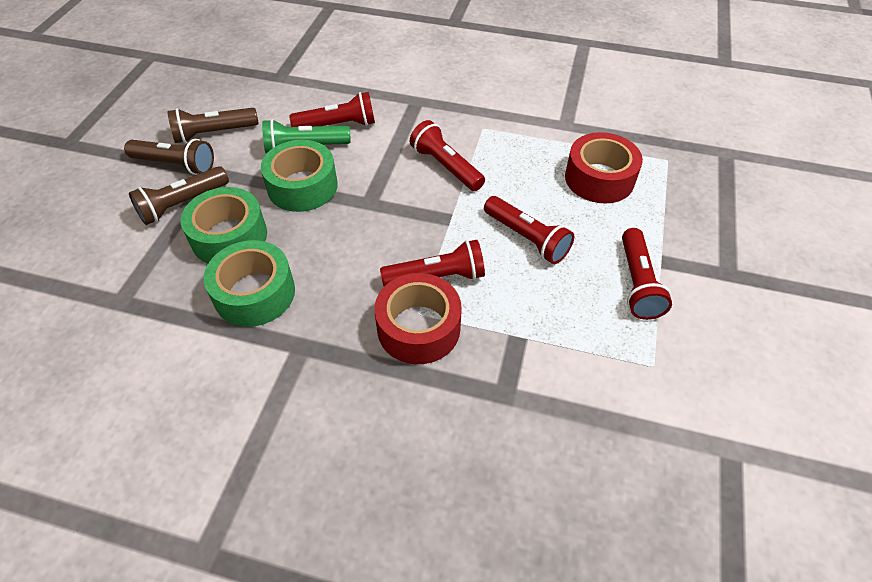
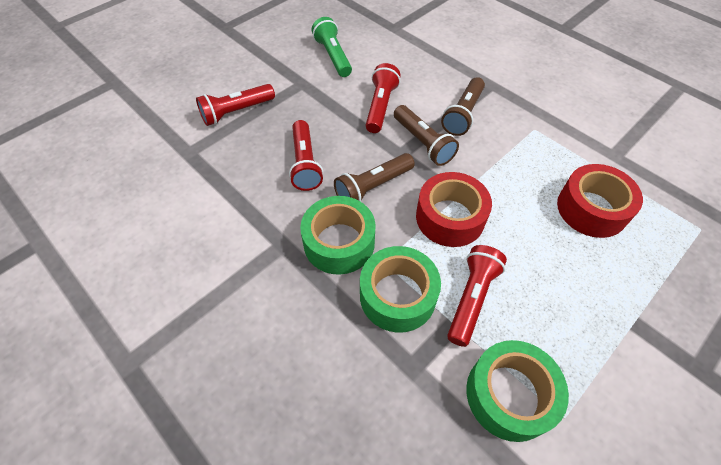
red flashlight: 5 -> 4

